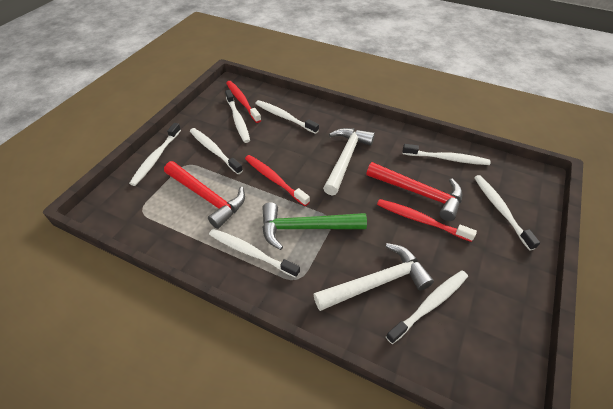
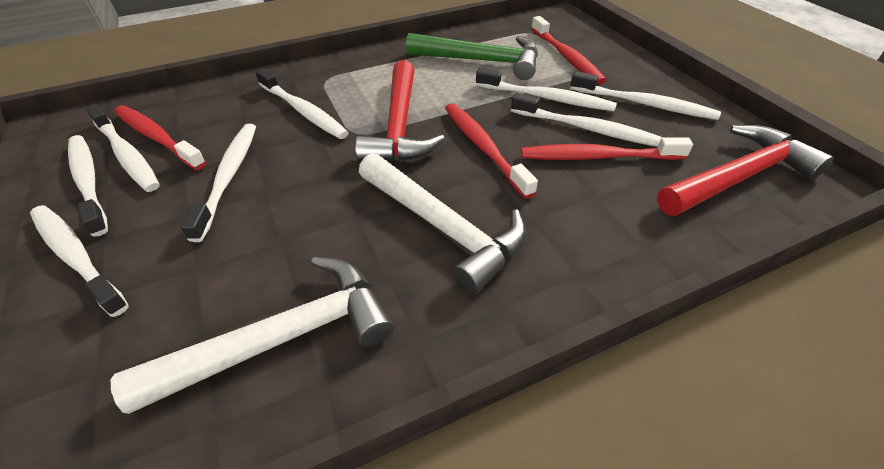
red toothbrush: 3 -> 4

